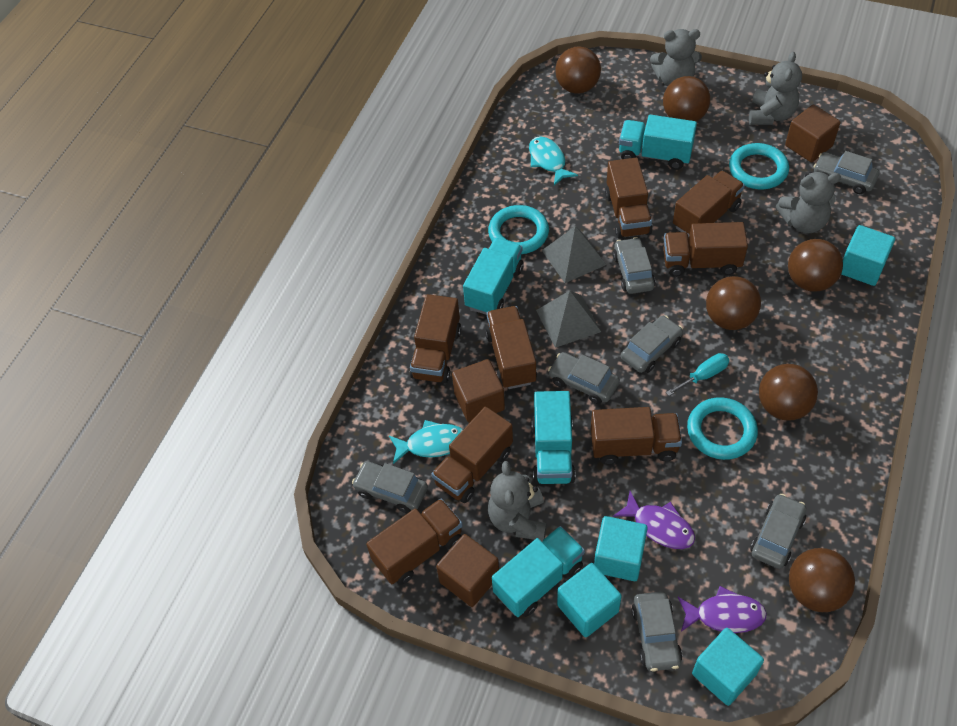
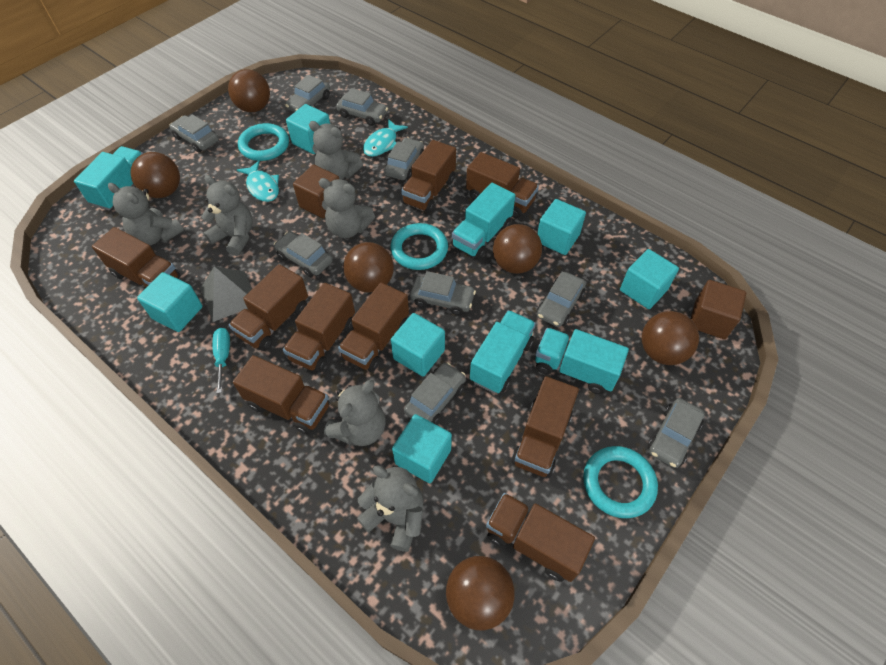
brown cube: 3 -> 2
brown truck: 8 -> 9
grey car: 7 -> 9
grey pyramid: 2 -> 1
grey teddy bear: 4 -> 6
purple fish: 2 -> 0
turquoise cube: 4 -> 6

